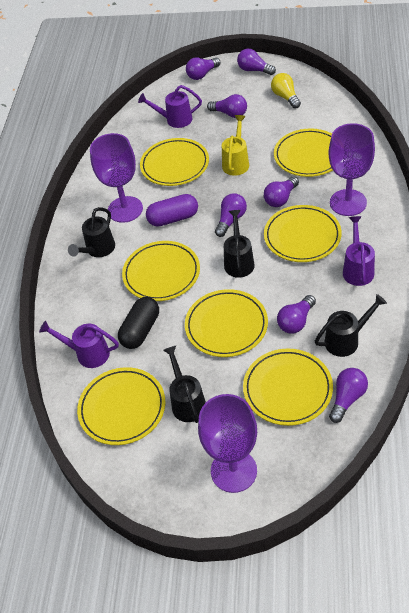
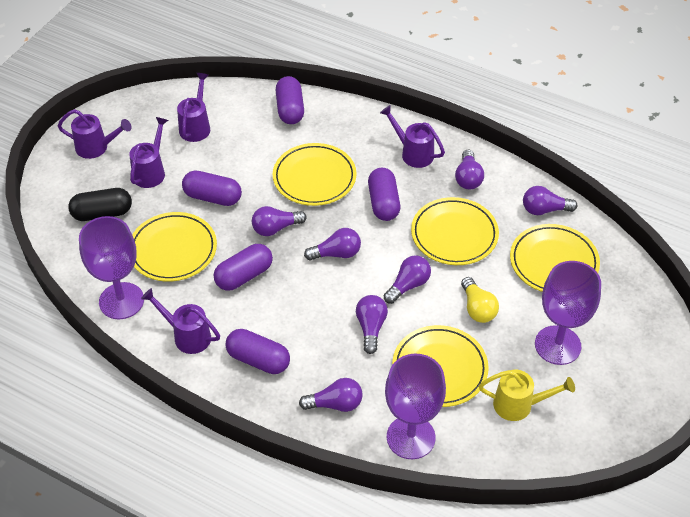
black watering can: 4 -> 0
purple capsule: 1 -> 5
purple watering can: 3 -> 5
yellow plate: 7 -> 5

